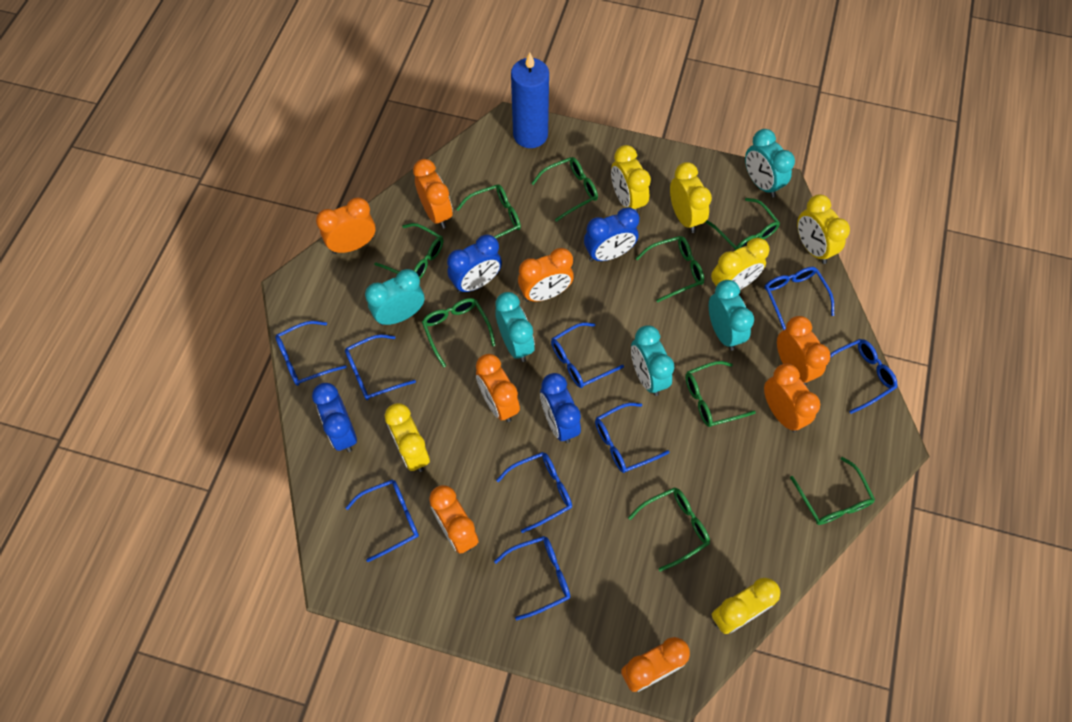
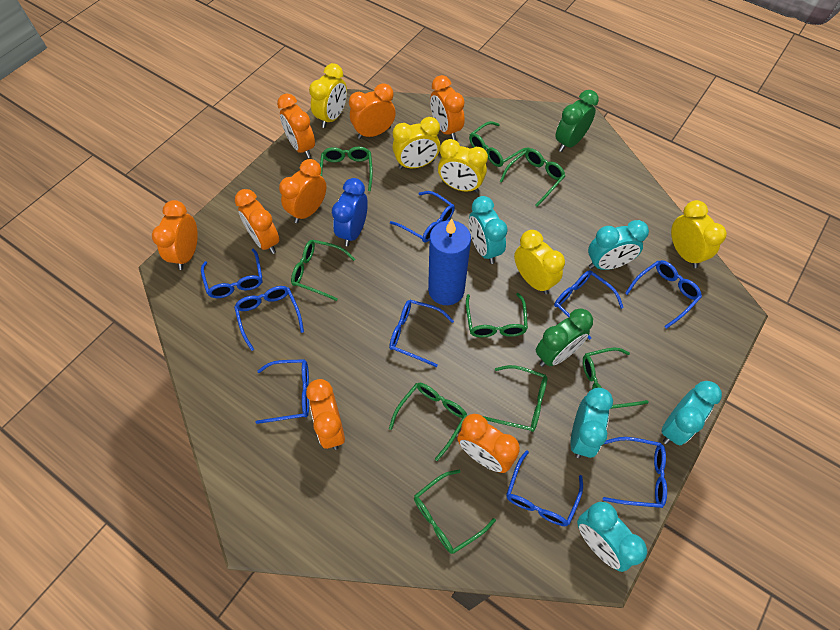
blue clock: 4 -> 1
green clock: 0 -> 2
yellow clock: 6 -> 5

